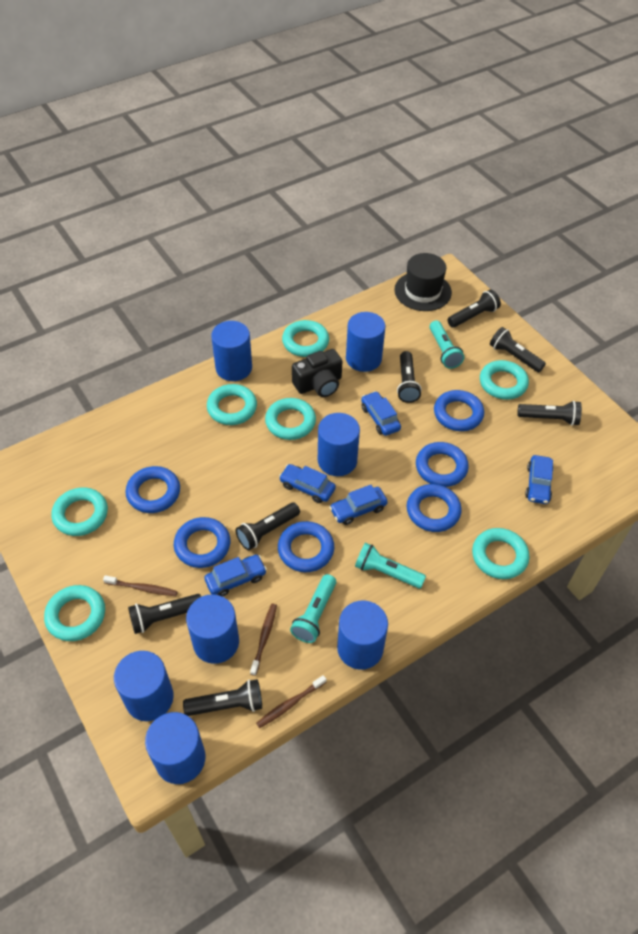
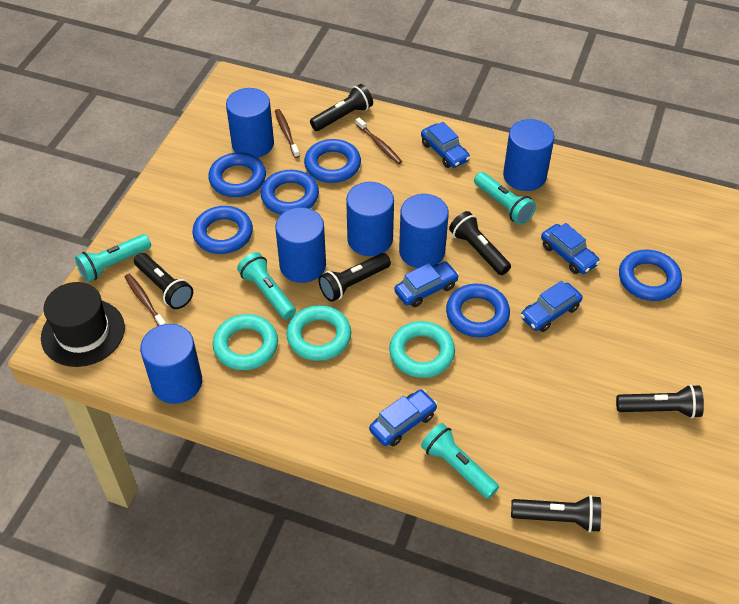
black camera: 1 -> 0
black flashlight: 7 -> 6
blue cylinder: 7 -> 6
turquoise flashlight: 3 -> 4
turquoise ring: 7 -> 3

